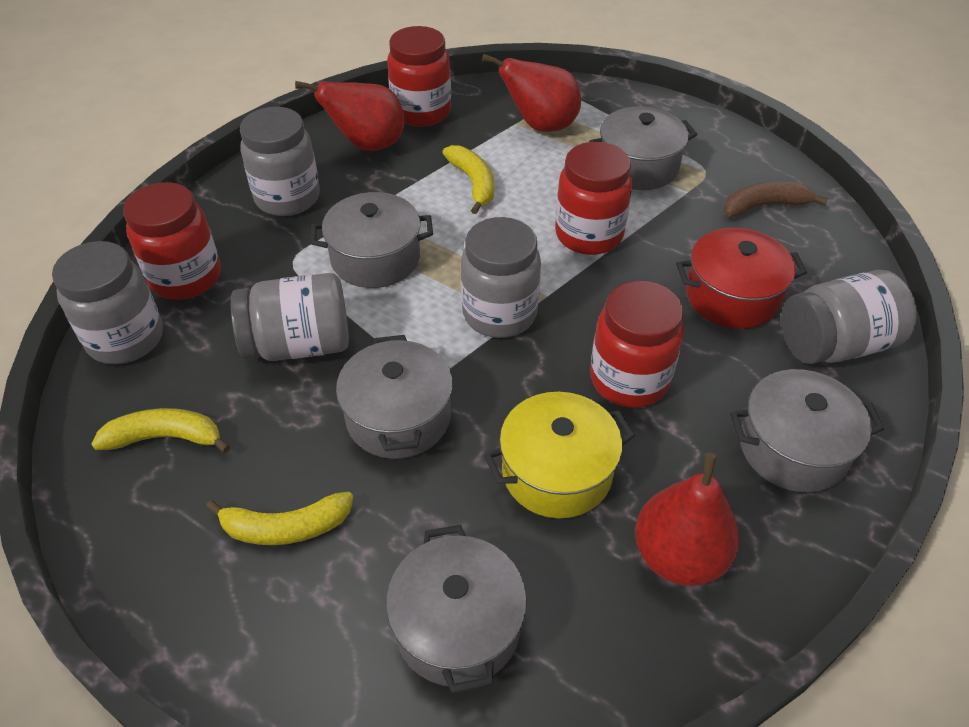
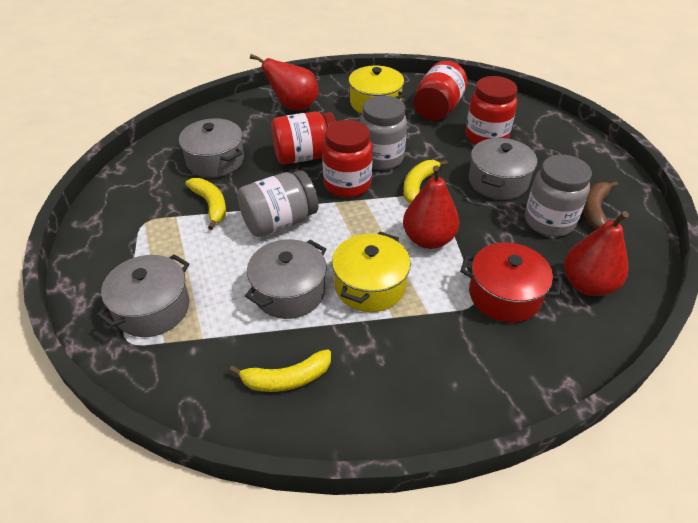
grey jar: 5 -> 3
grey pot: 5 -> 4
yellow pot: 1 -> 2

